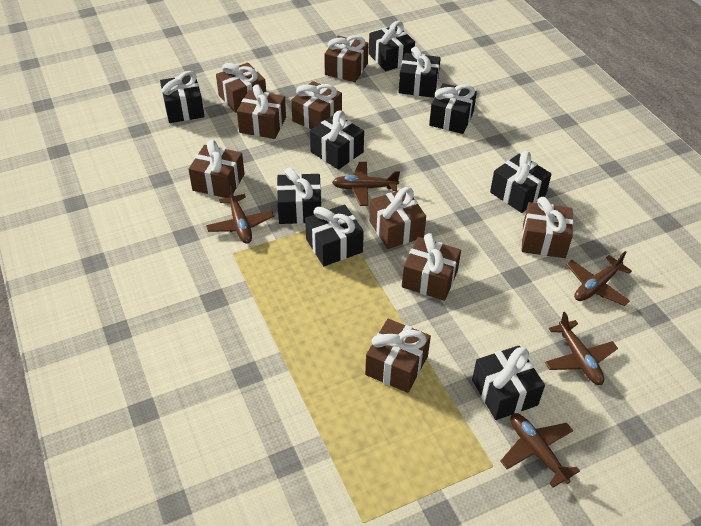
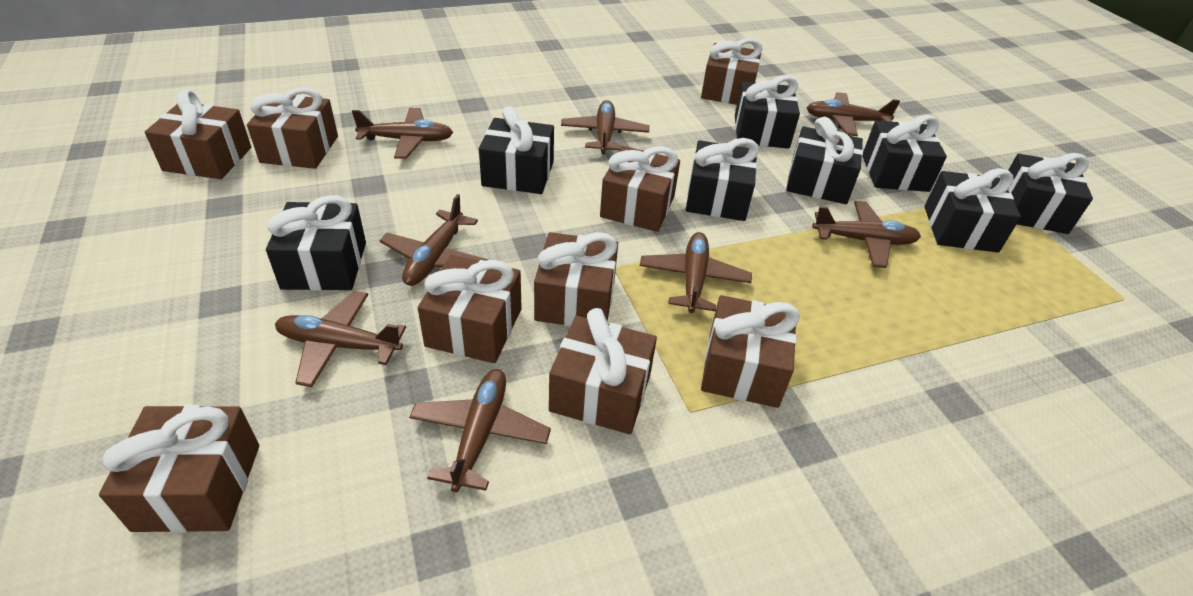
black gift: 9 -> 8
brown plane: 5 -> 8

